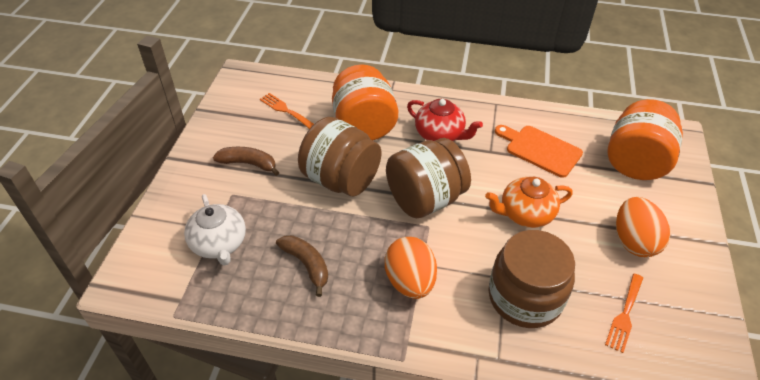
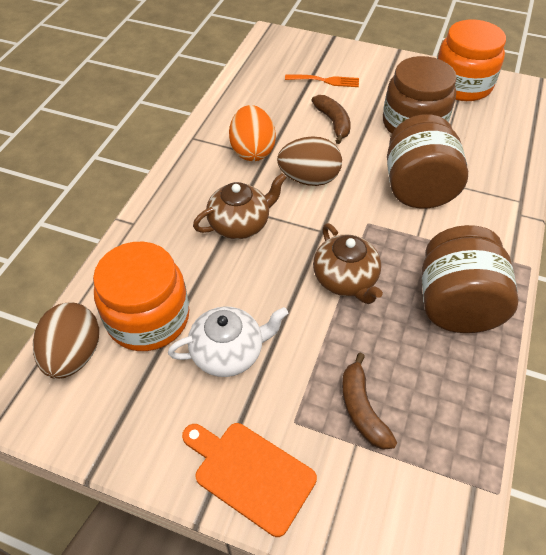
brown egg: 0 -> 2
brown teapot: 0 -> 2
orange egg: 2 -> 1
orange fork: 2 -> 1
orange teapot: 1 -> 0
red teapot: 1 -> 0

